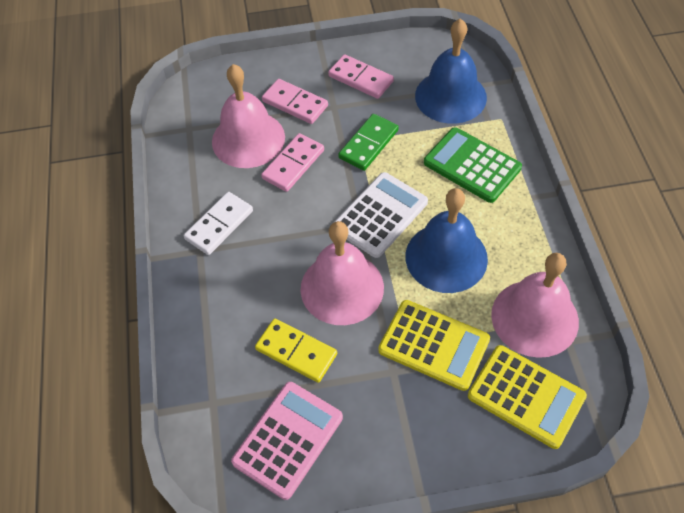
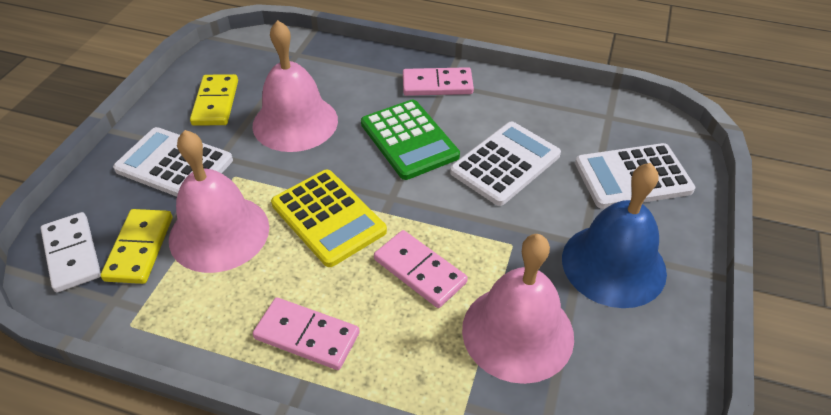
blue bell: 2 -> 1
green domino: 1 -> 0
pink calculator: 1 -> 0
white calculator: 1 -> 3
yellow calculator: 2 -> 1
yellow domino: 1 -> 2

